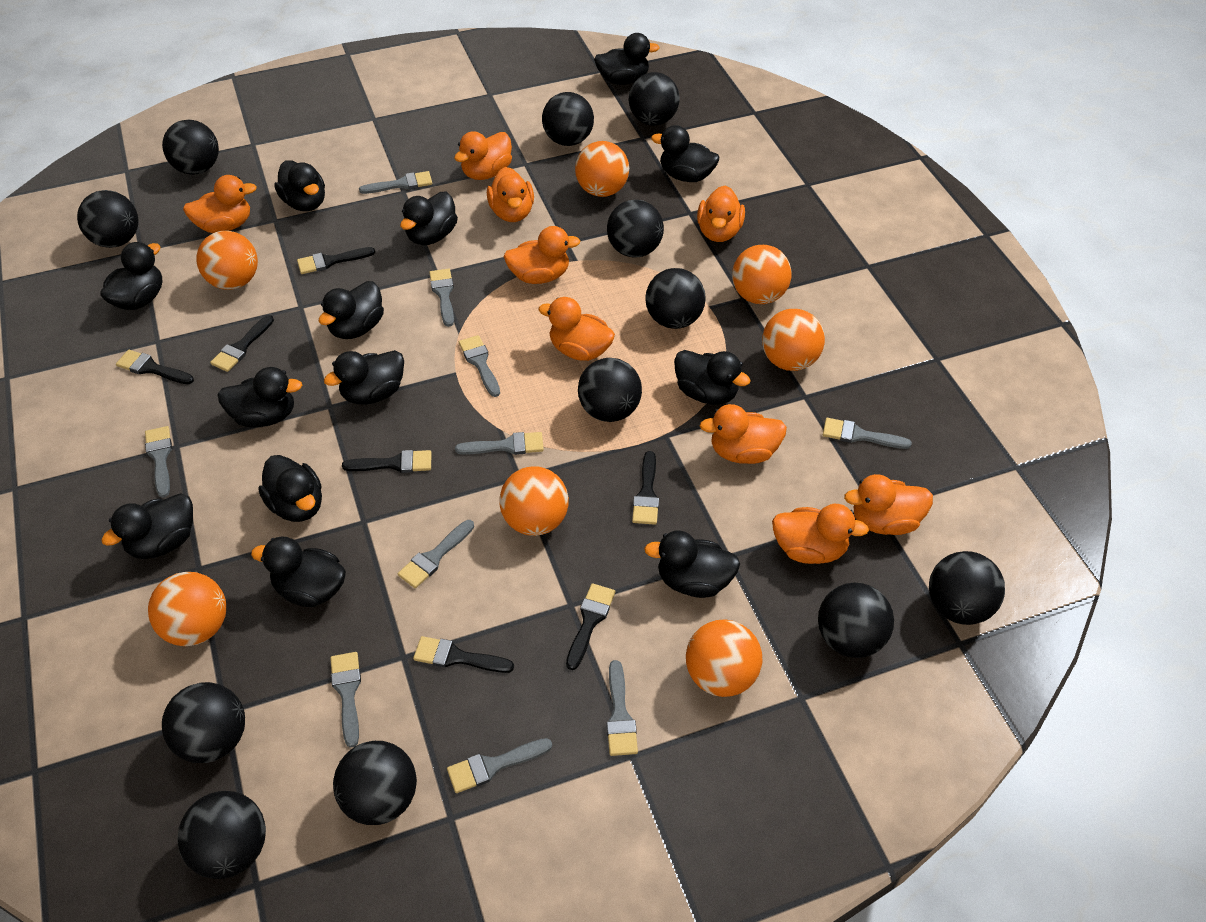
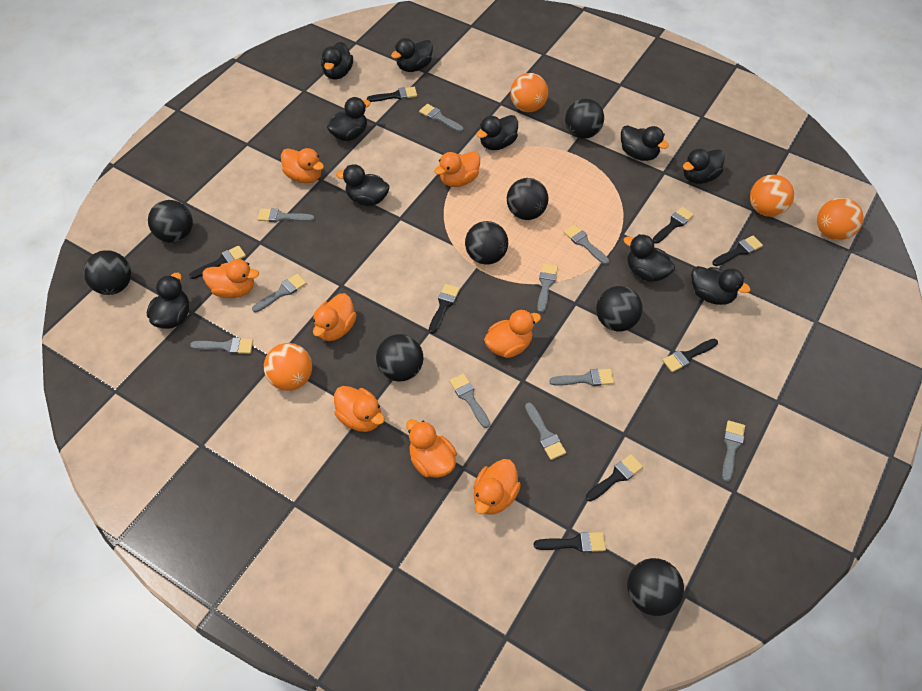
black ball: 12 -> 8
black brush: 7 -> 8
black duck: 13 -> 10
orange ball: 7 -> 4
orange duck: 9 -> 8

